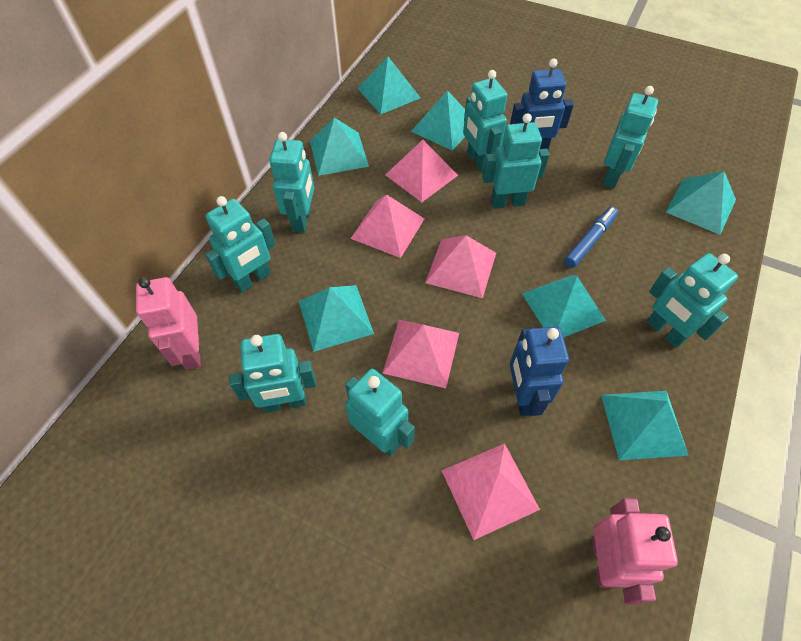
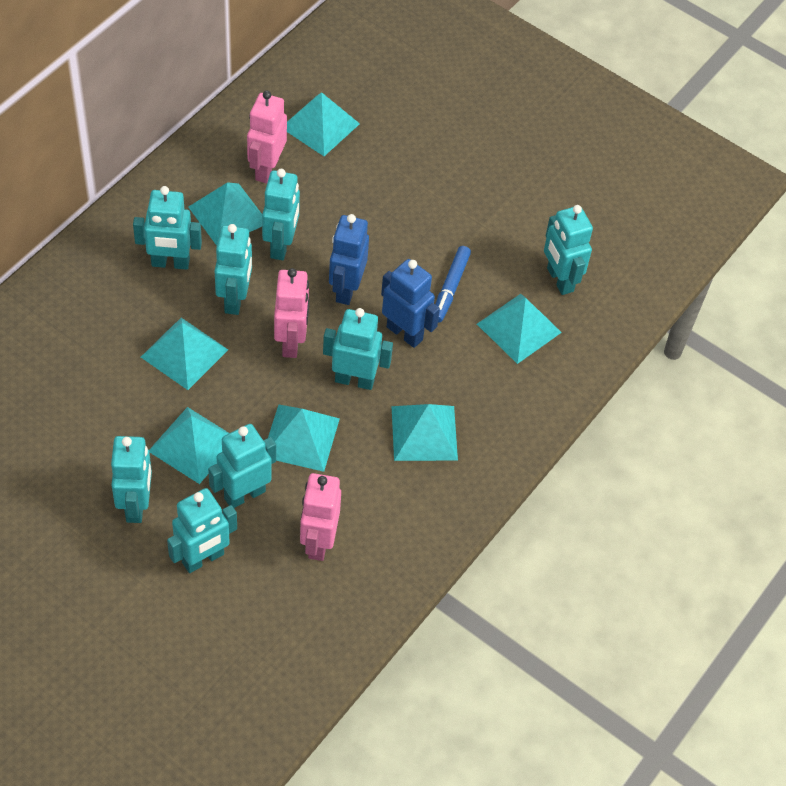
pink pyramid: 5 -> 0
pink robot: 2 -> 3

